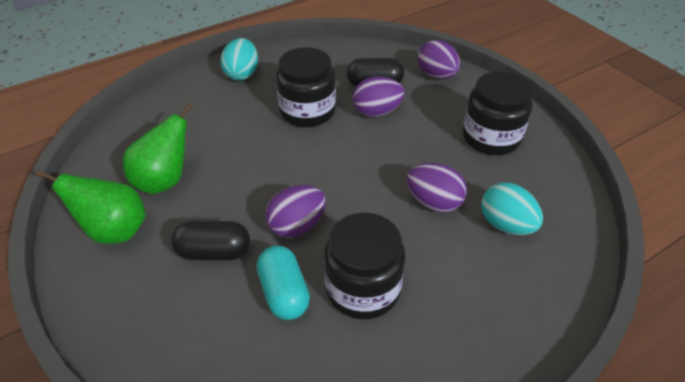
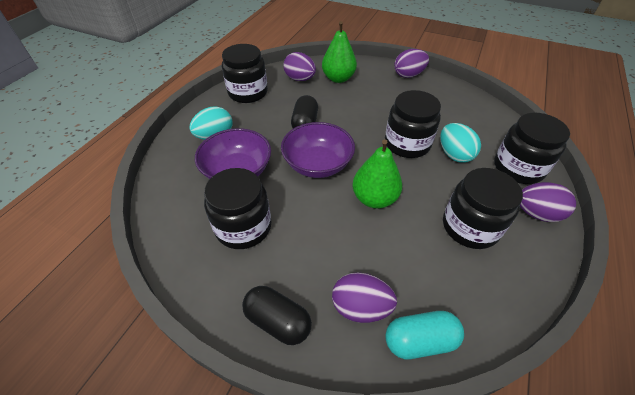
black jar: 3 -> 5
purple bowl: 0 -> 2

